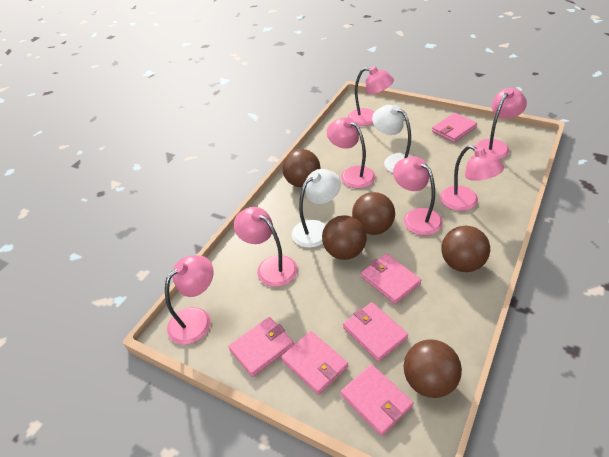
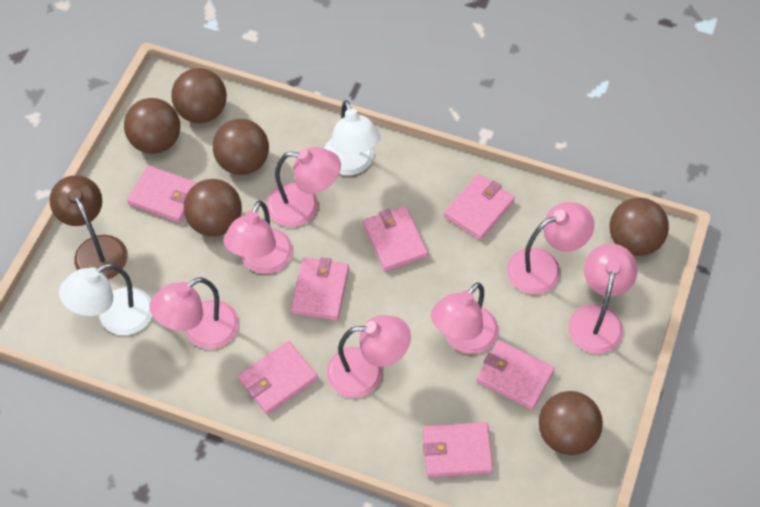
brown ball: 5 -> 6
brown lamp: 0 -> 1
pink wallet: 6 -> 7

